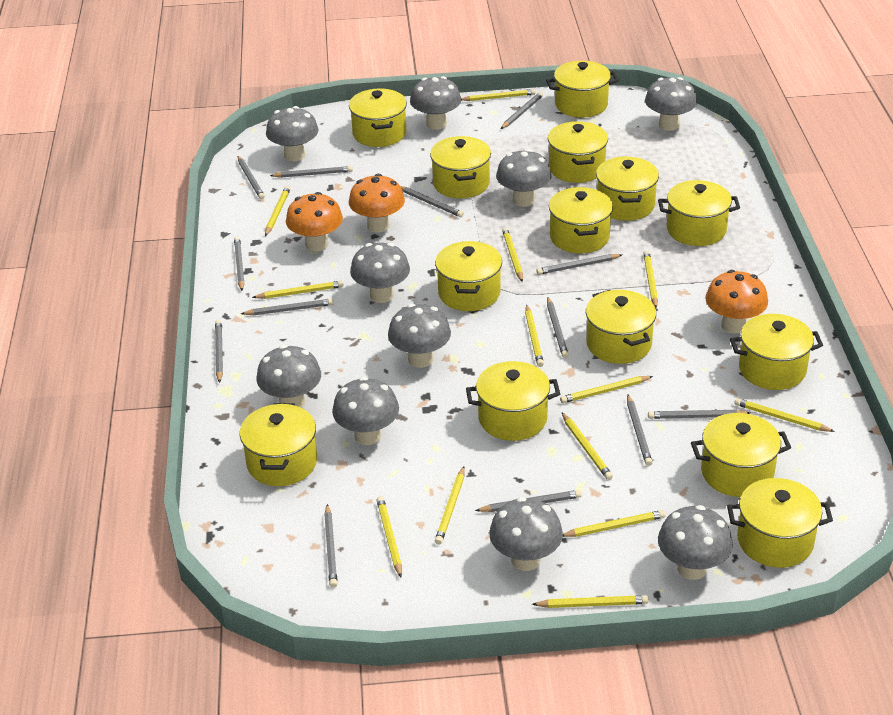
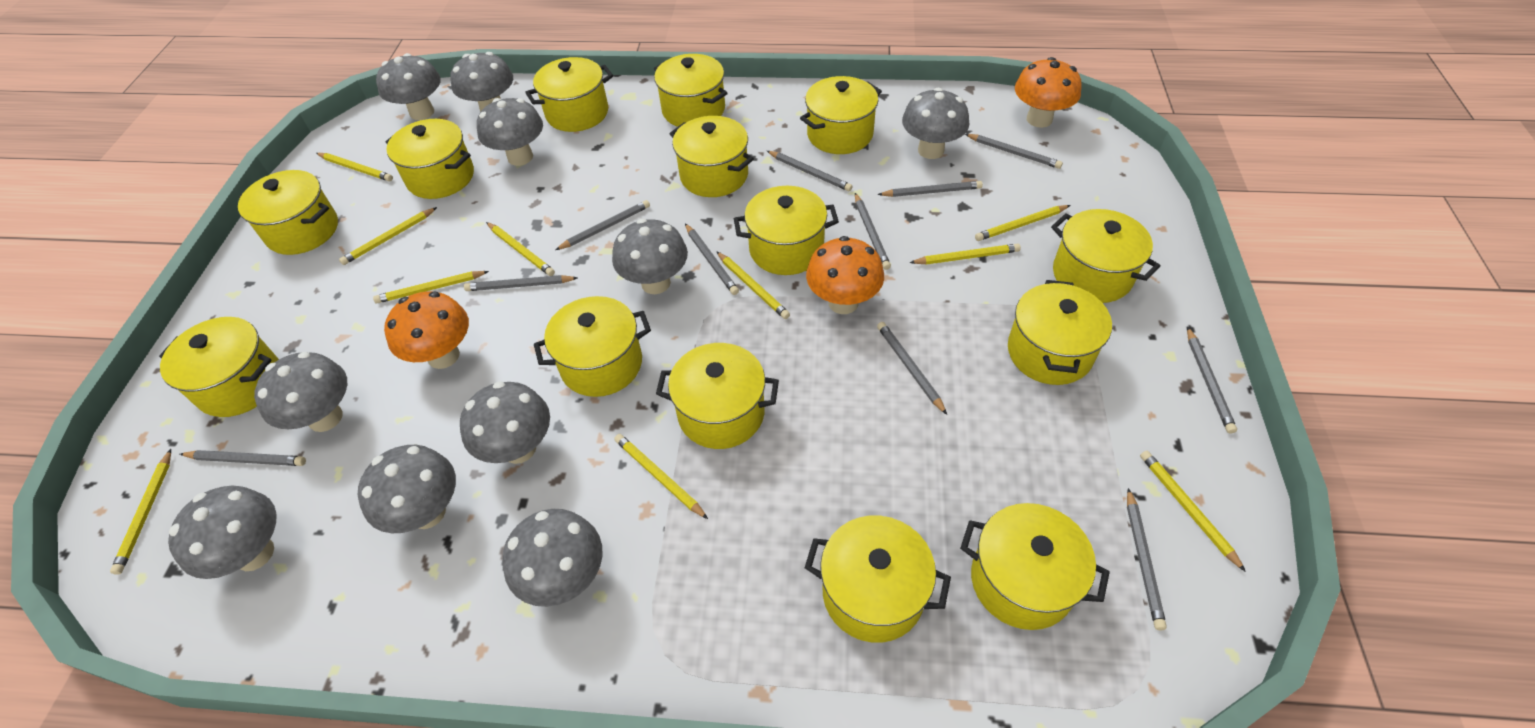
grey pencil: 13 -> 11
yellow pencil: 13 -> 10

